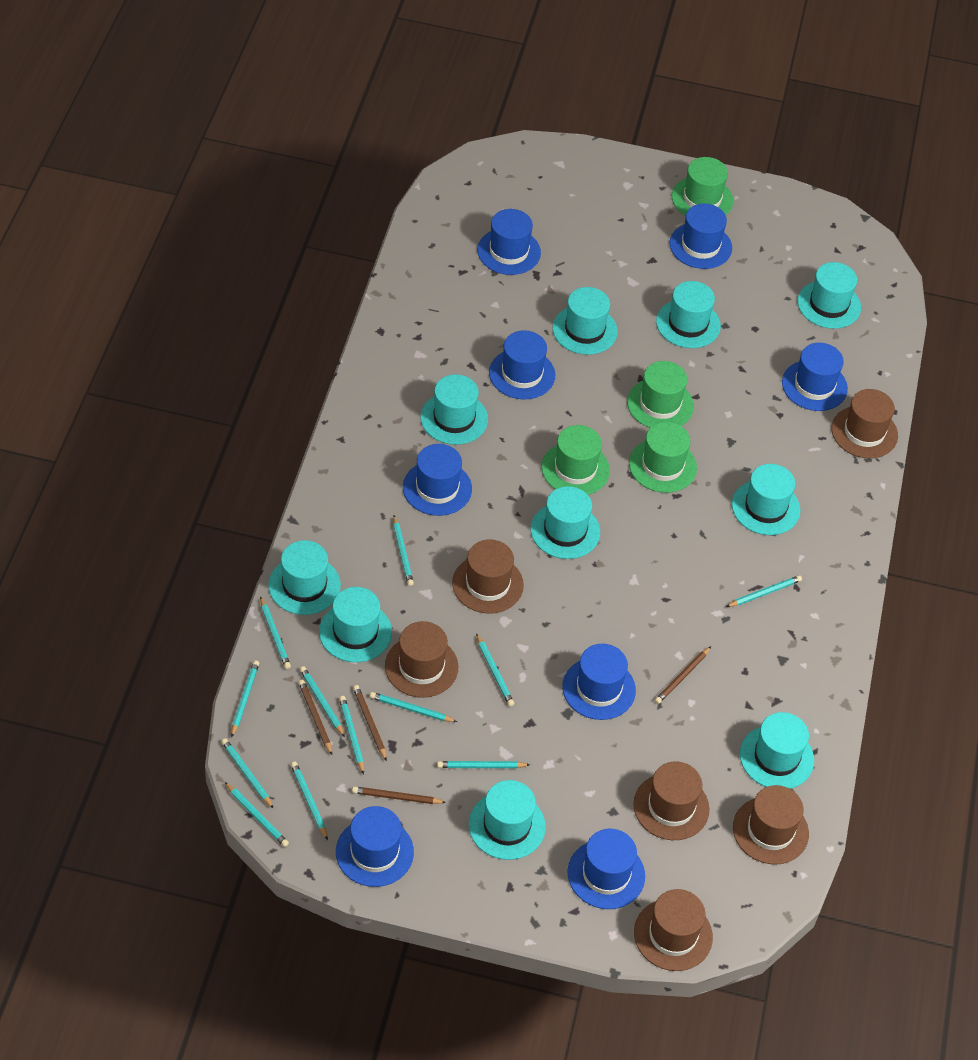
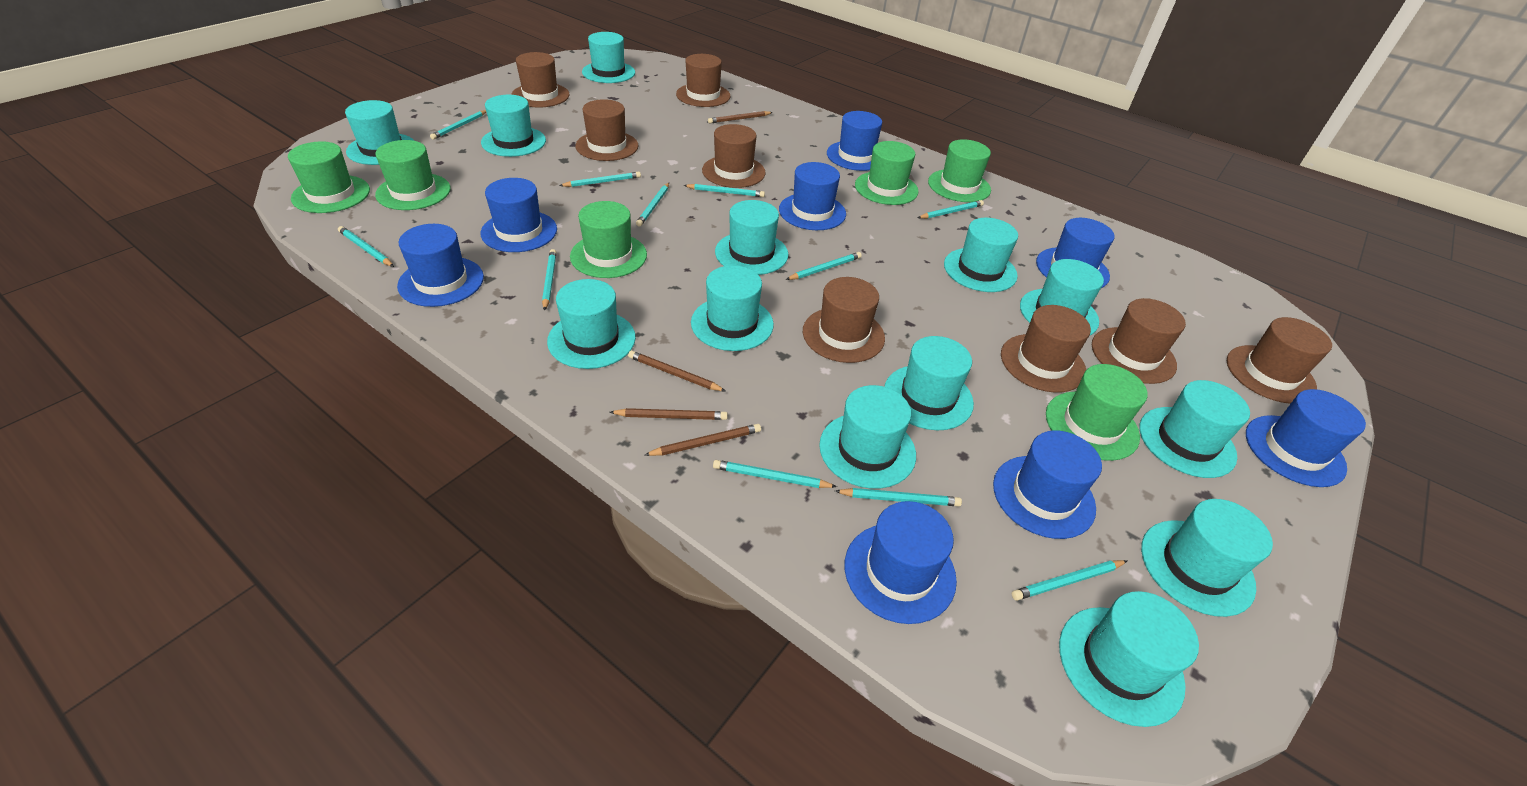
brown hat: 6 -> 8
green hat: 4 -> 6
turquoise hat: 10 -> 13
turquoise pencil: 12 -> 11

